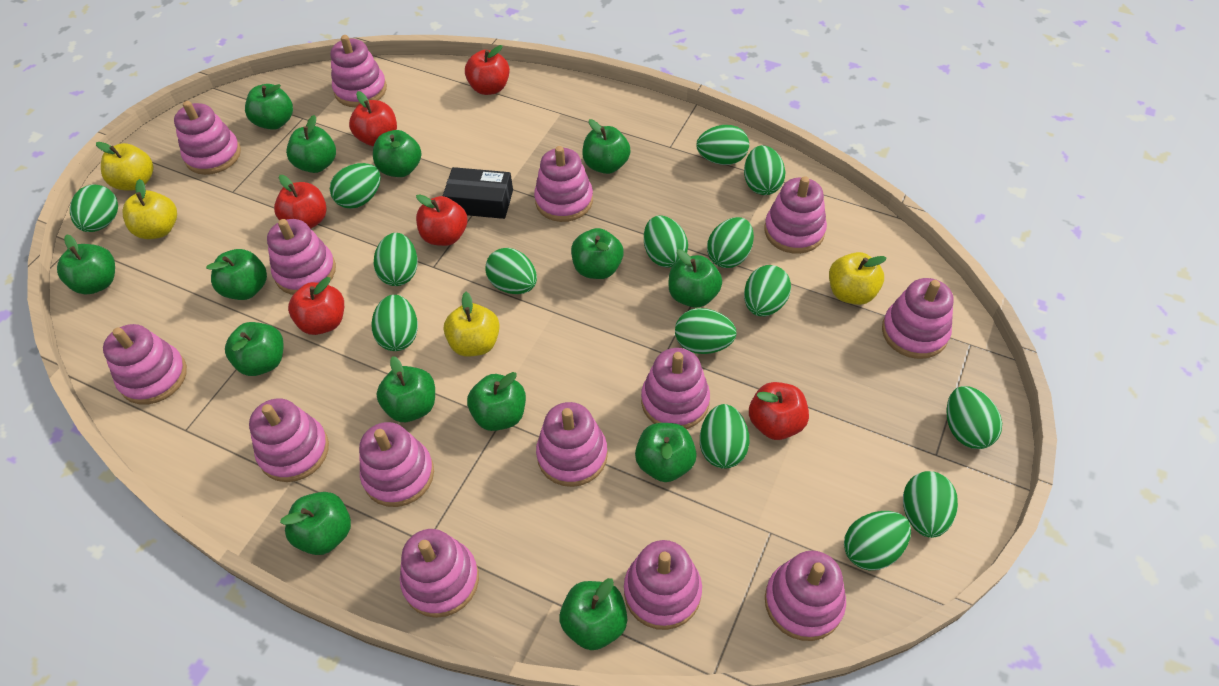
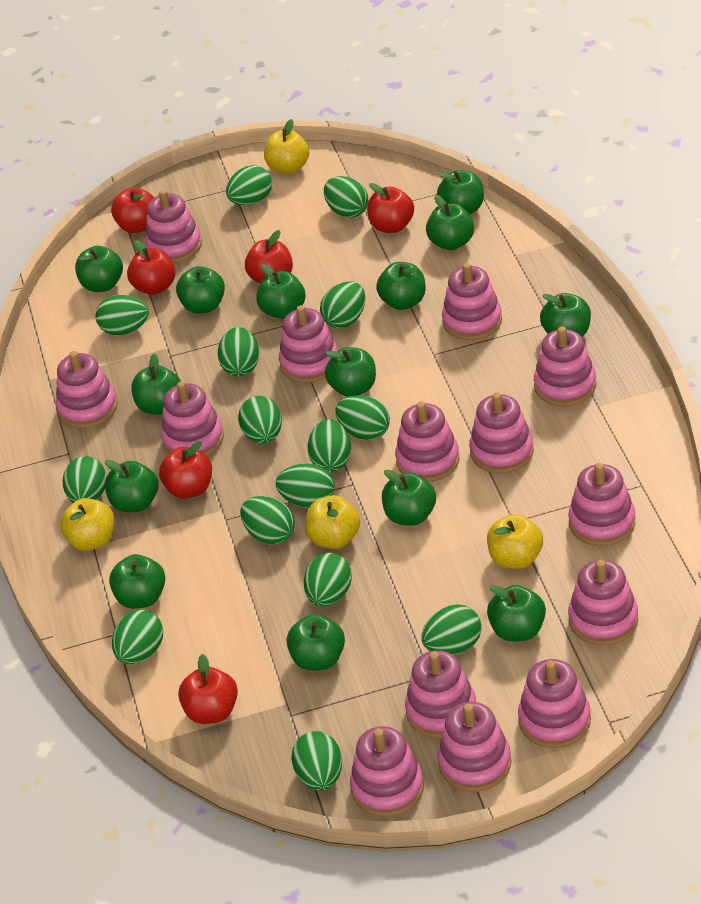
black box: 1 -> 0

